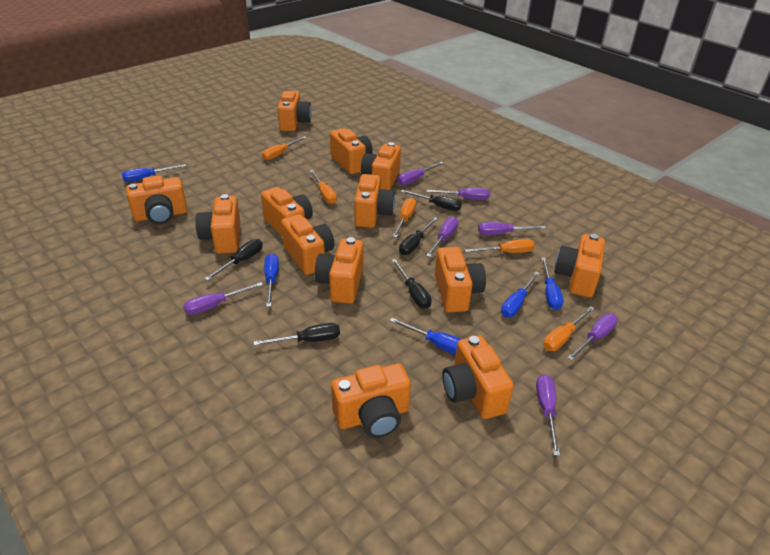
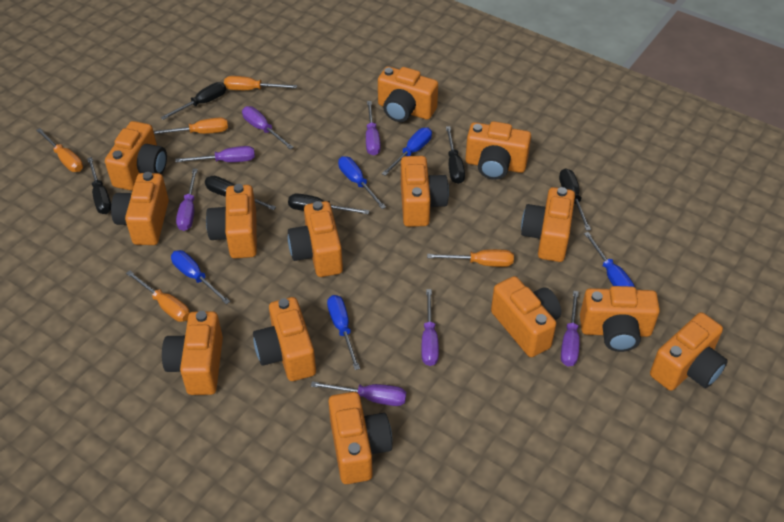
black screwdriver: 5 -> 6
orange camera: 13 -> 14

